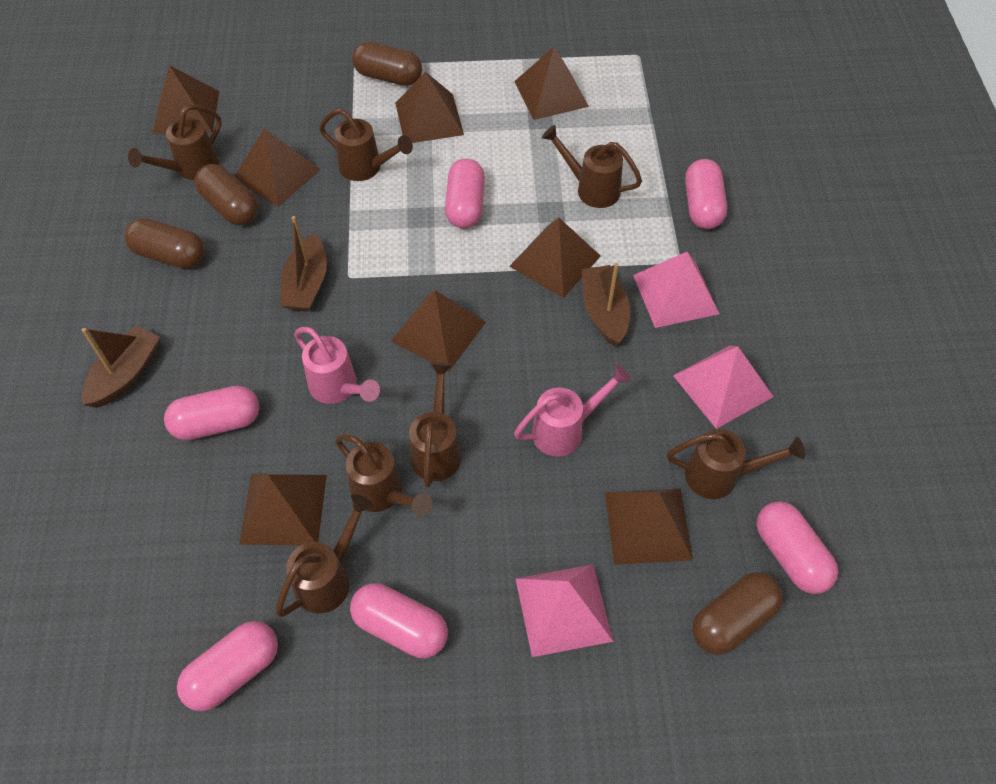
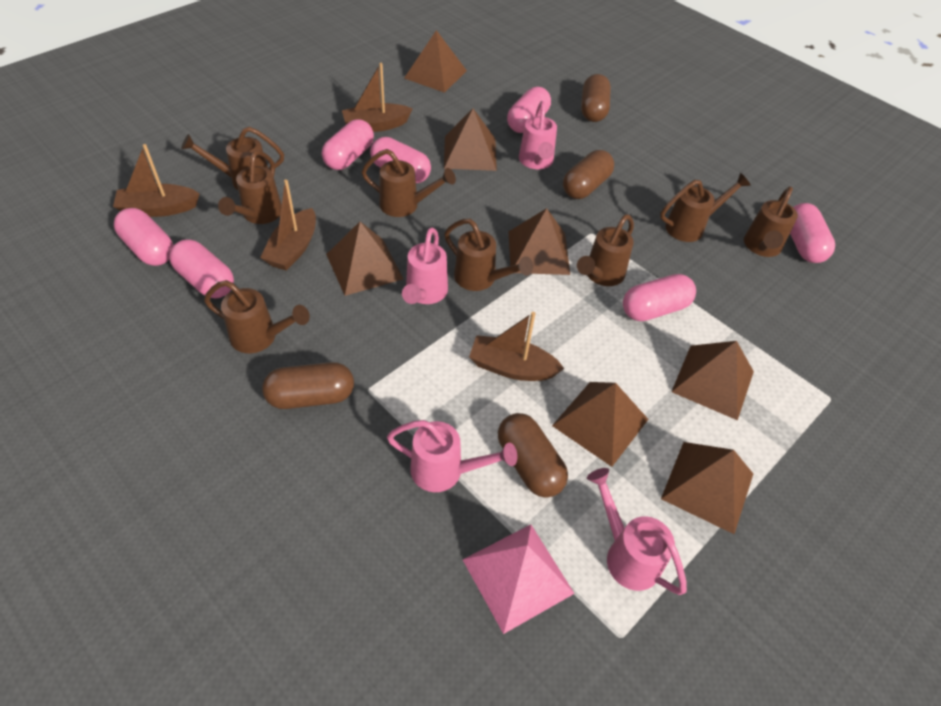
brown boat: 3 -> 4
brown pyramid: 8 -> 7
brown watering can: 7 -> 8
pink capsule: 6 -> 7
pink pyramid: 3 -> 1
pink watering can: 2 -> 4

